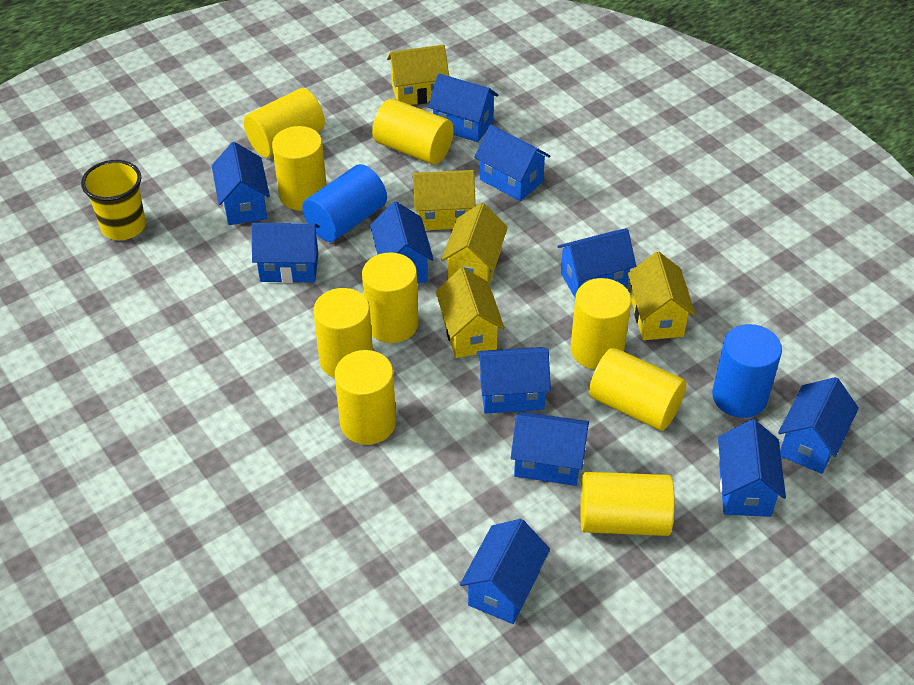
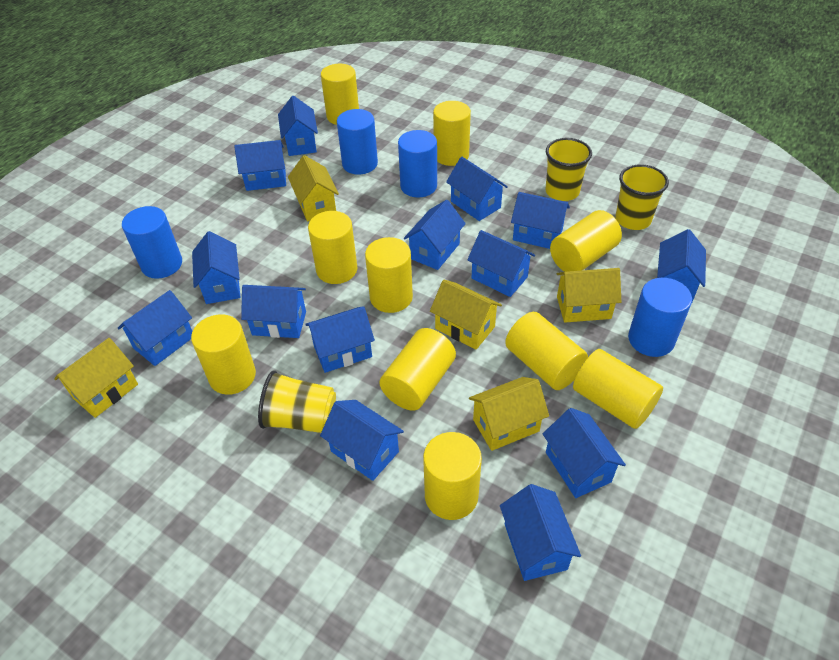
blue cylinder: 2 -> 4
blue house: 11 -> 14
yellow cup: 1 -> 3
yellow cylinder: 9 -> 10

